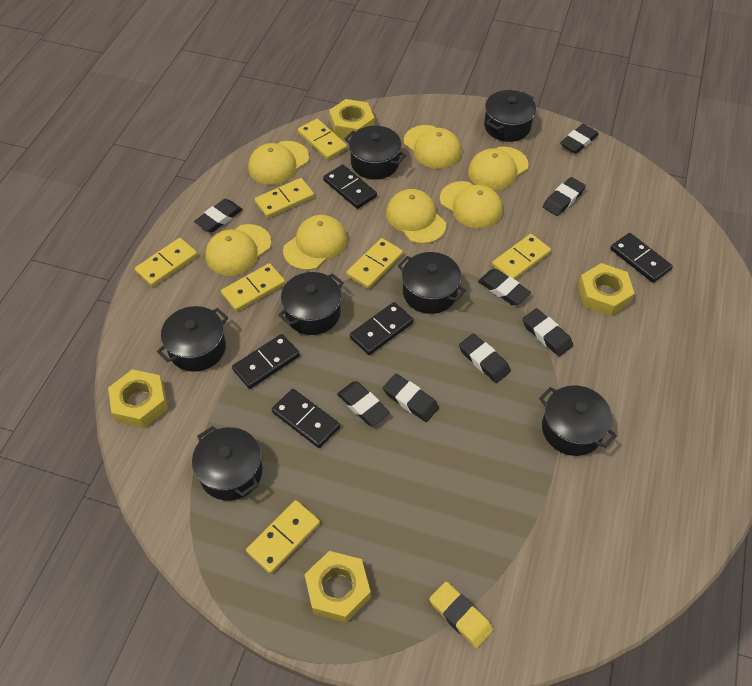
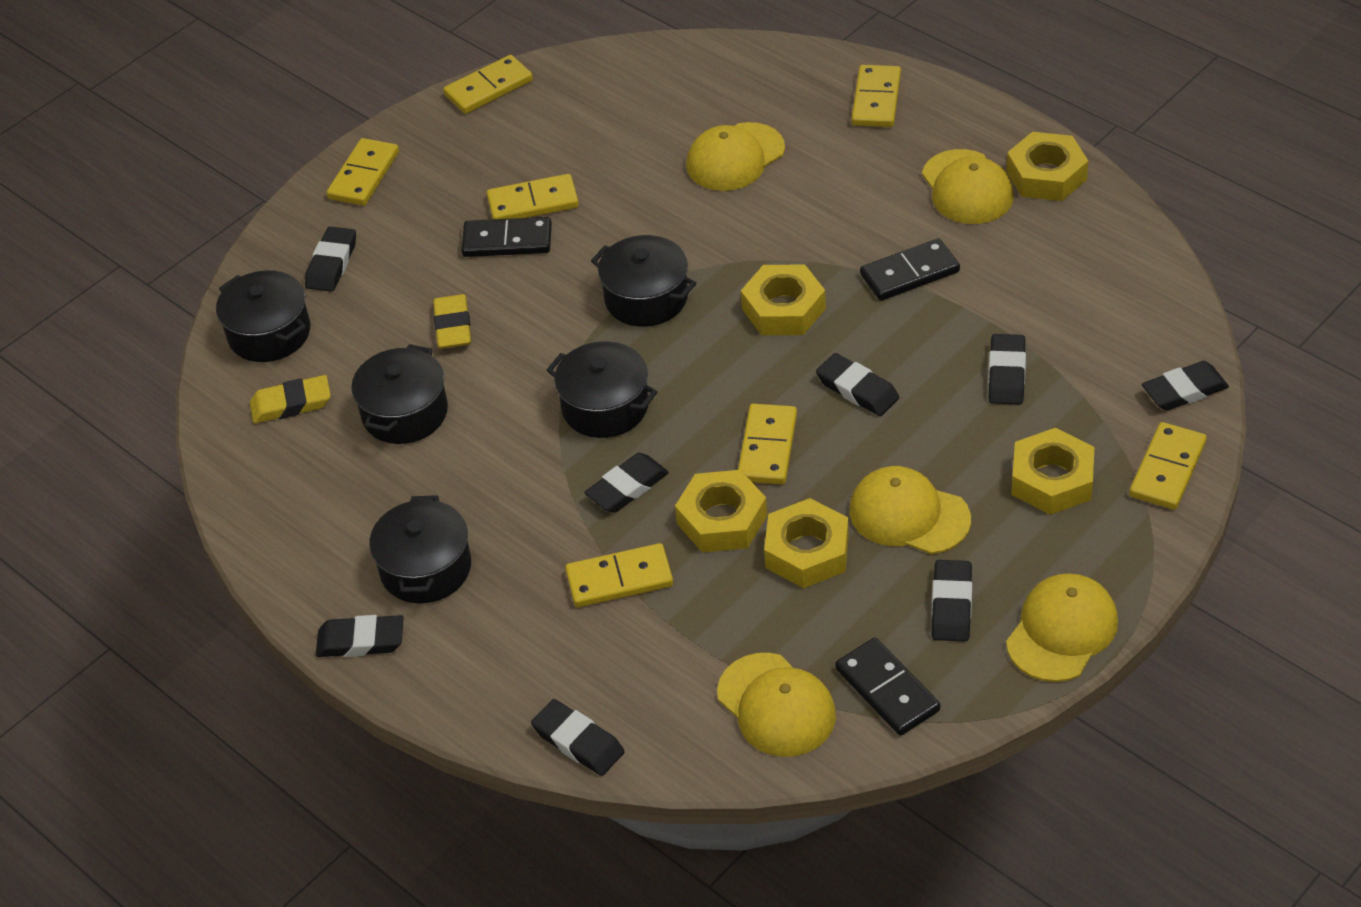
black domino: 5 -> 3
black pot: 7 -> 5
yellow cap: 7 -> 5
yellow eraser: 1 -> 2
yellow nut: 4 -> 5

